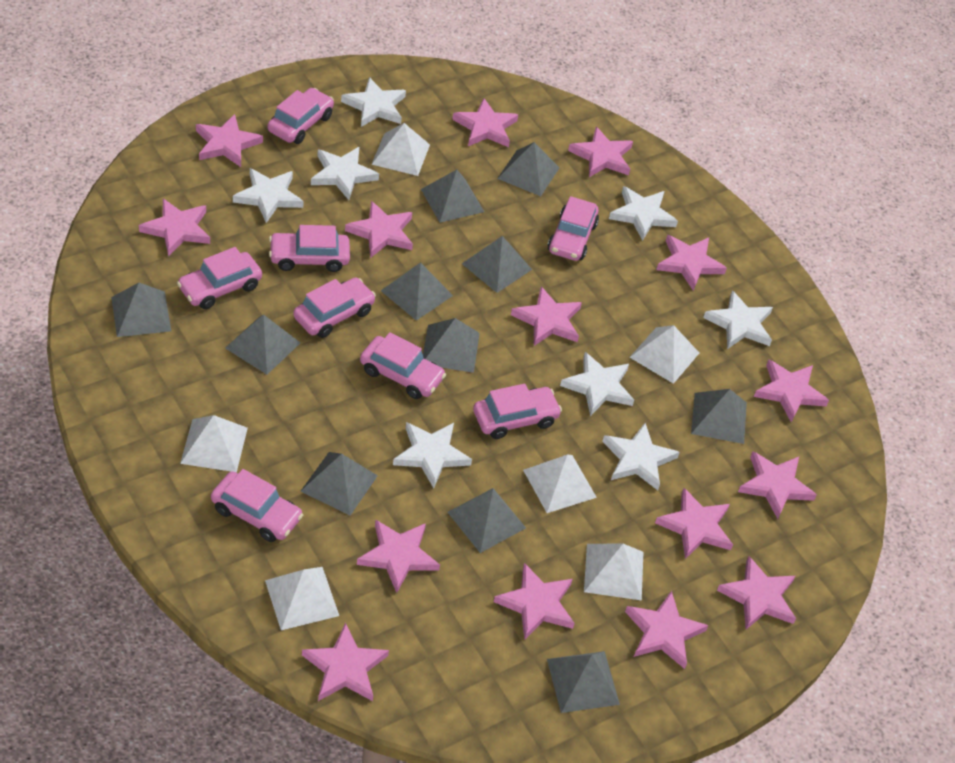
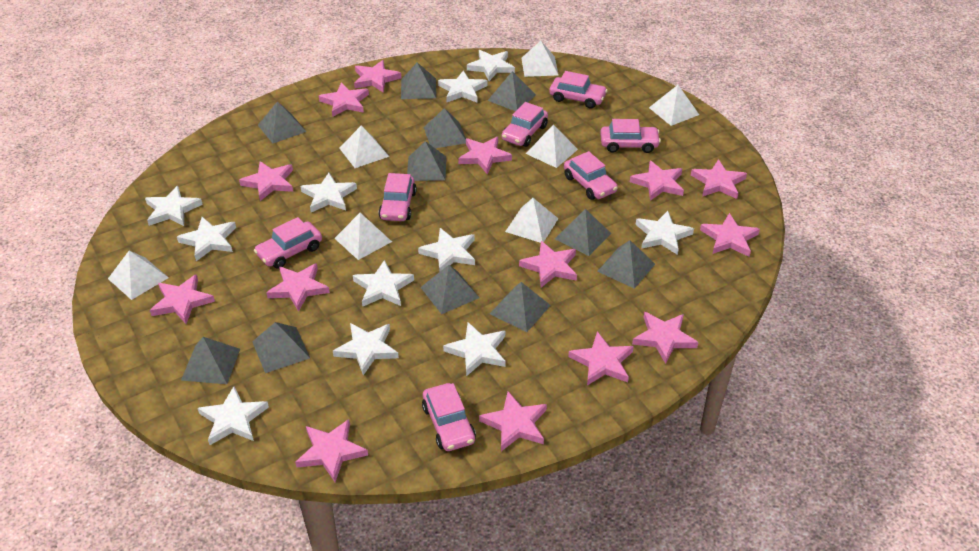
pink car: 8 -> 7
pink star: 15 -> 14
white pyramid: 6 -> 7
white star: 8 -> 11

